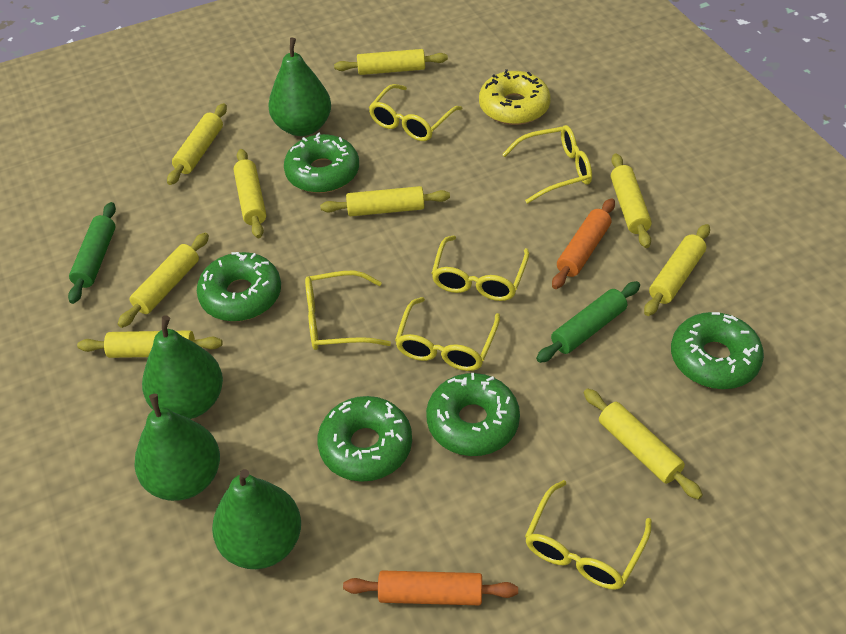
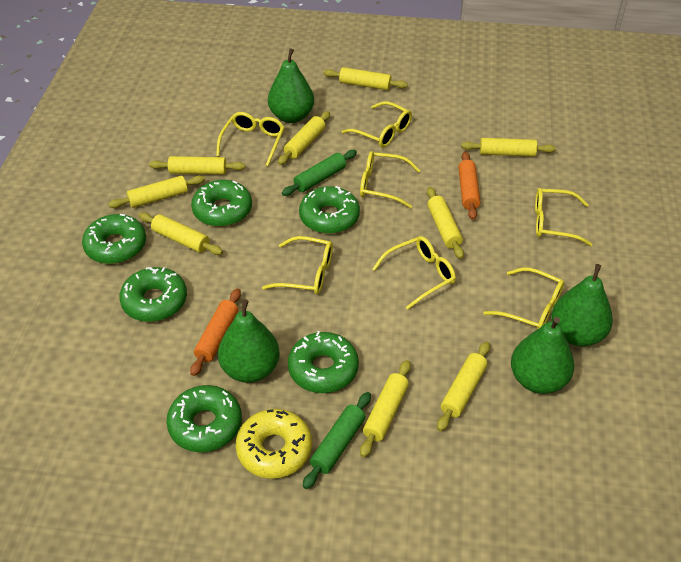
green donut: 5 -> 6
yellow glasses: 6 -> 7

